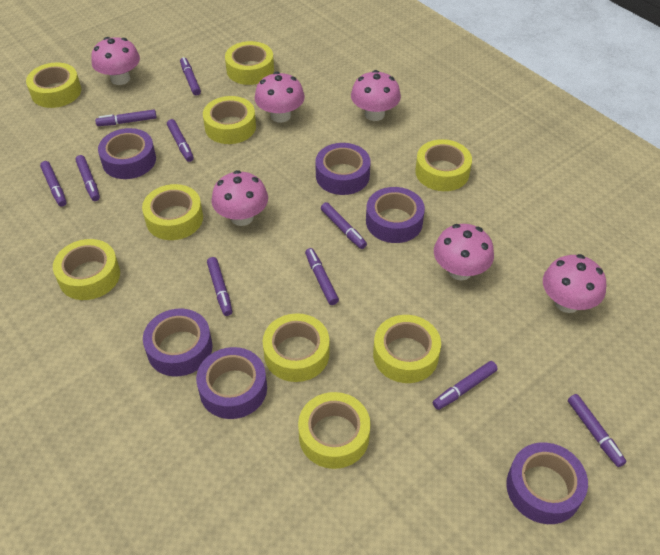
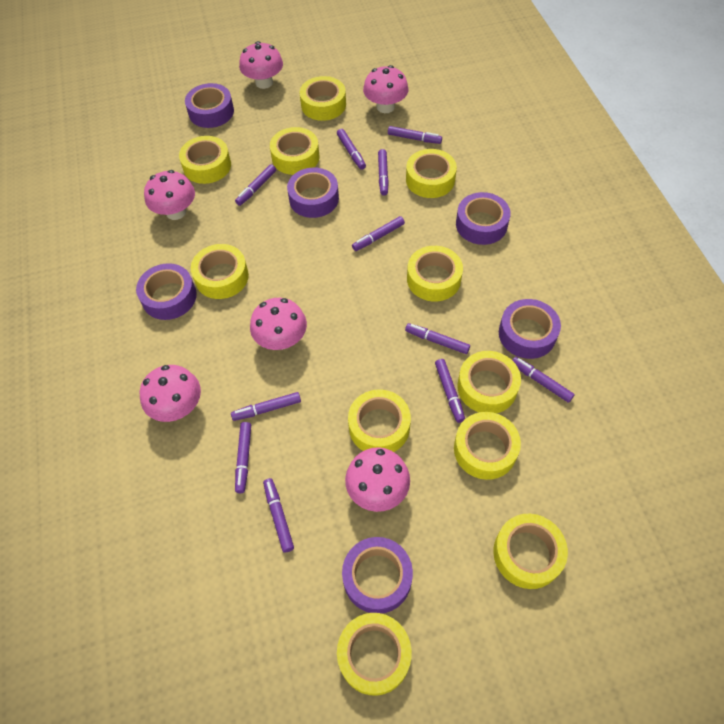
purple marker: 10 -> 11
yellow tape: 9 -> 11

